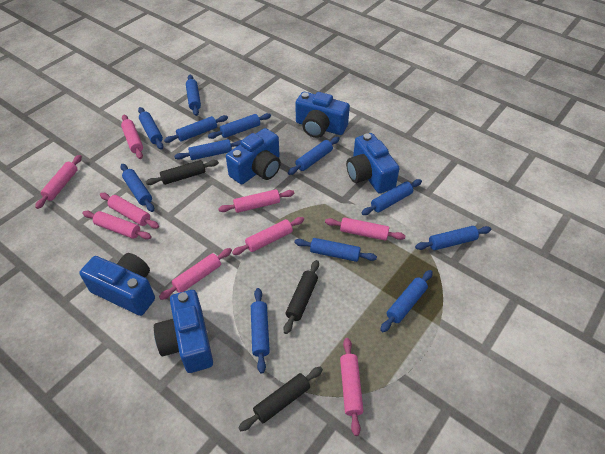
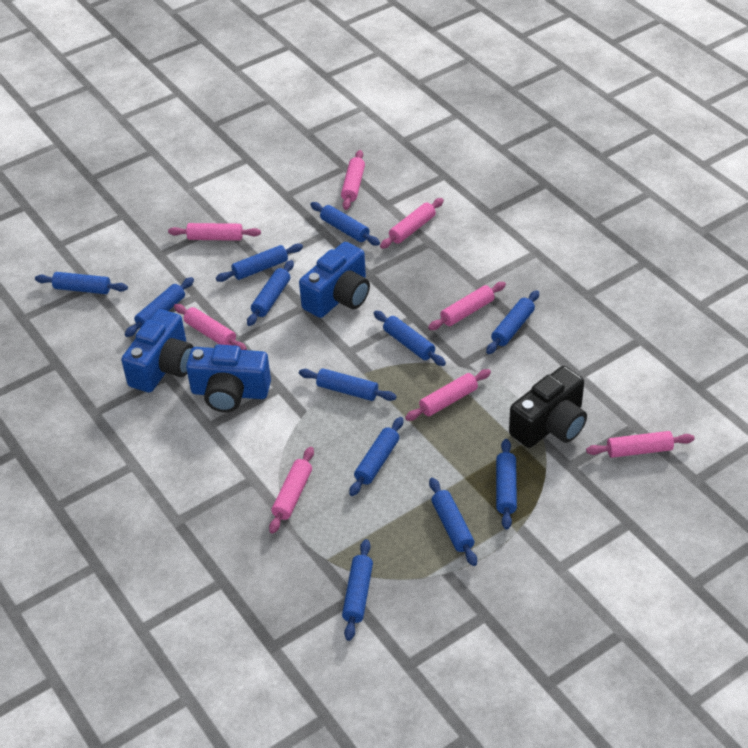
black camera: 0 -> 1
black rolling pin: 3 -> 0
blue camera: 5 -> 3
pink rolling pin: 9 -> 8

